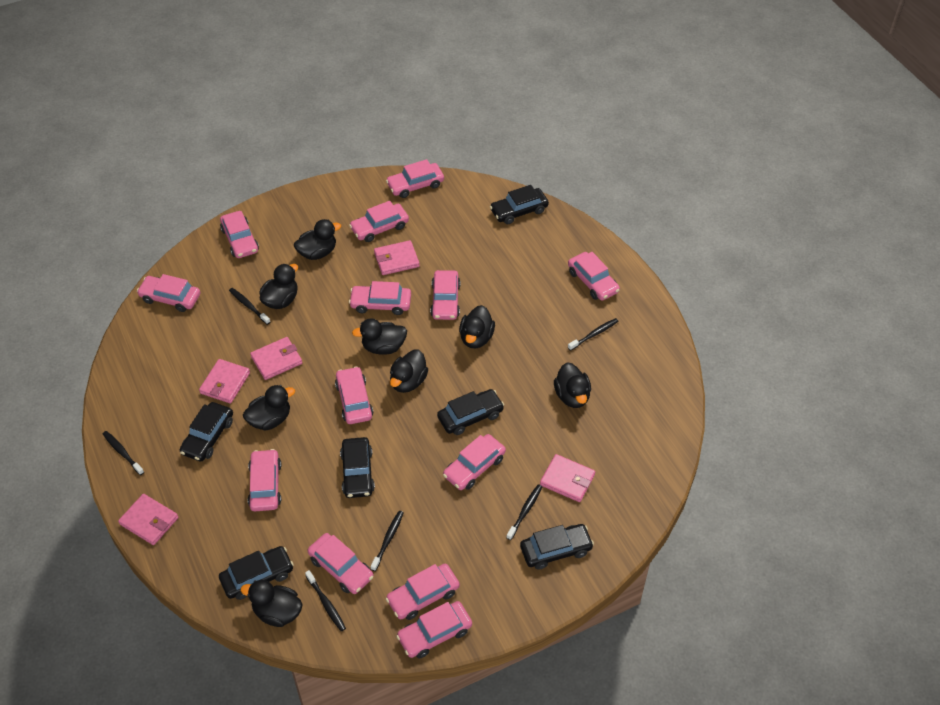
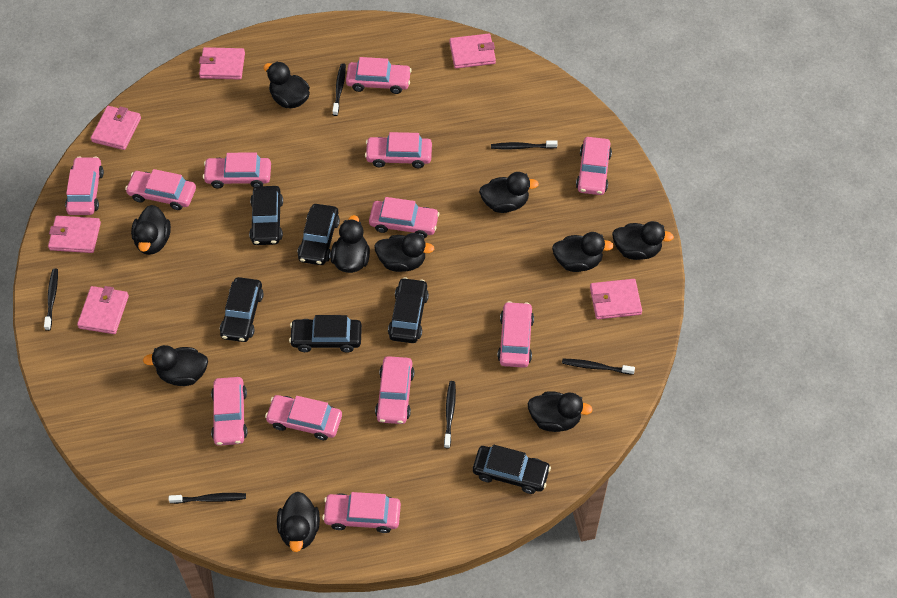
black duck: 8 -> 10
pink car: 13 -> 12
pink wallet: 5 -> 6

